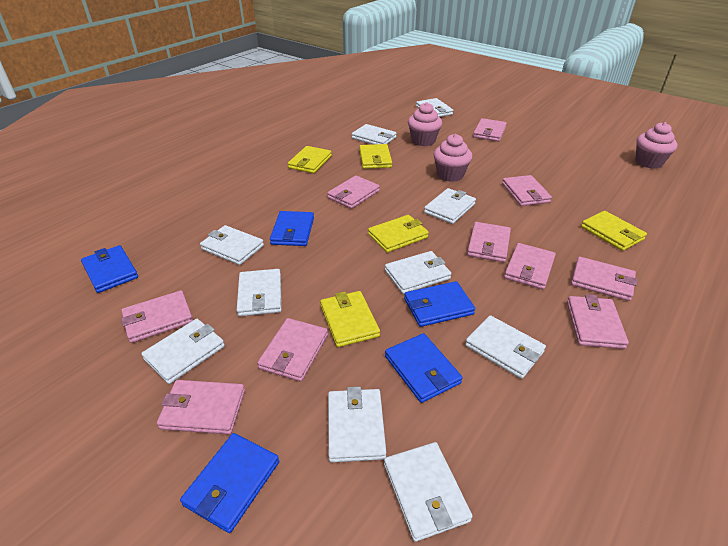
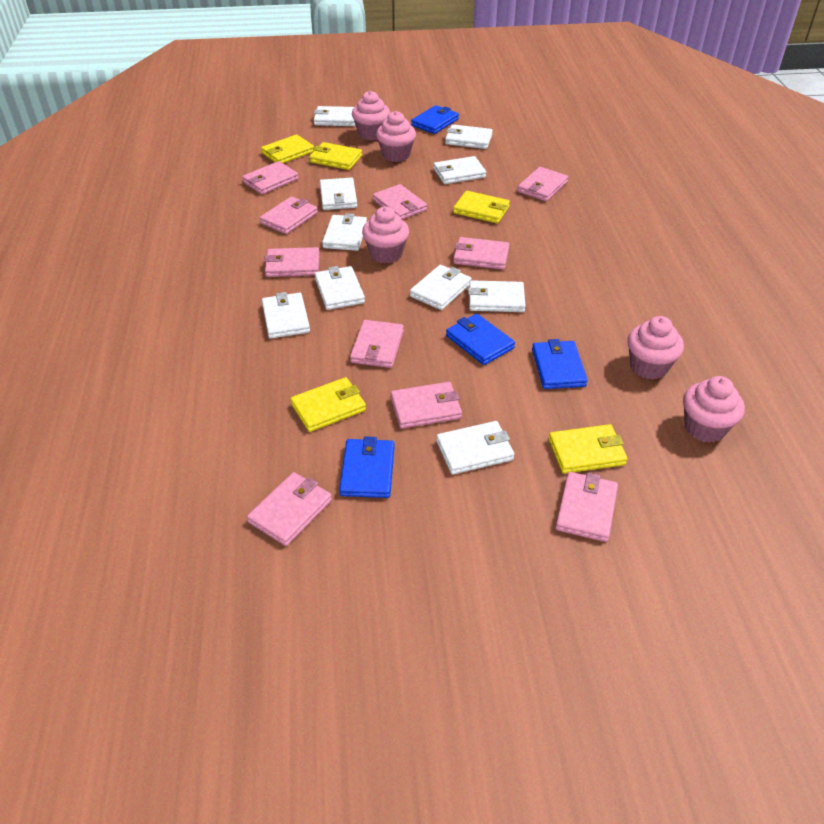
blue wallet: 5 -> 4
pink cupcake: 3 -> 5

